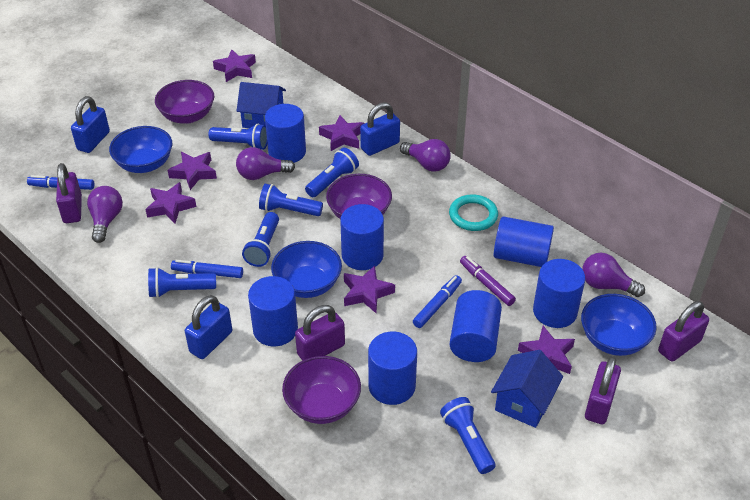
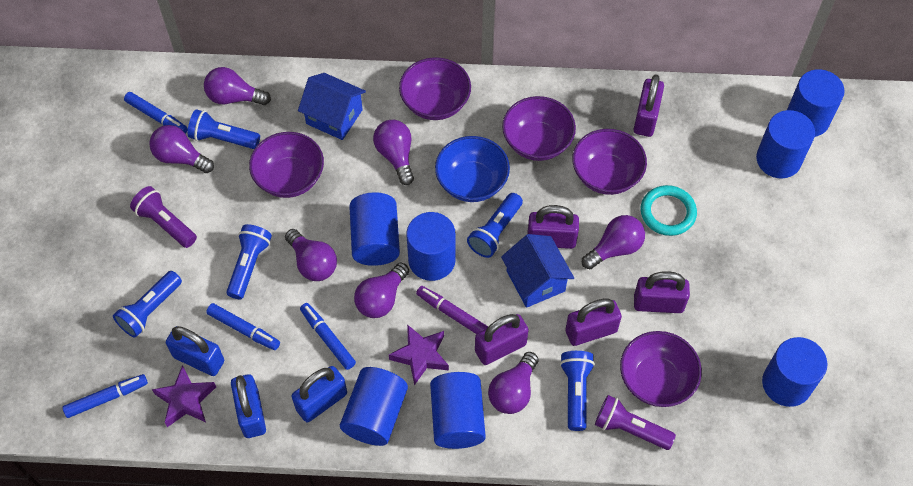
blue bowl: 3 -> 1
blue flashlight: 6 -> 5
blue marker: 3 -> 4
purple bowl: 3 -> 5
purple flashlight: 0 -> 2
purple light bulb: 4 -> 7
purple padlock: 4 -> 5
purple star: 6 -> 2

